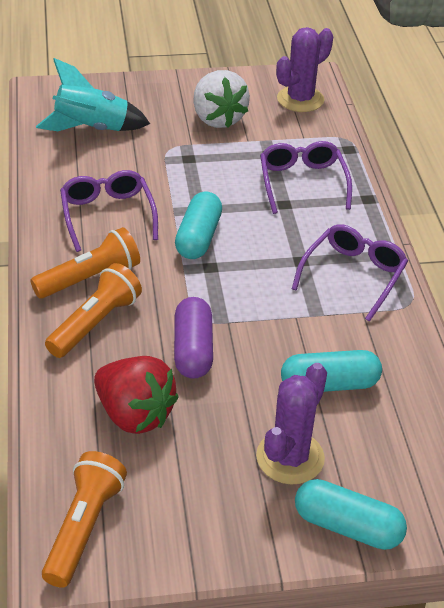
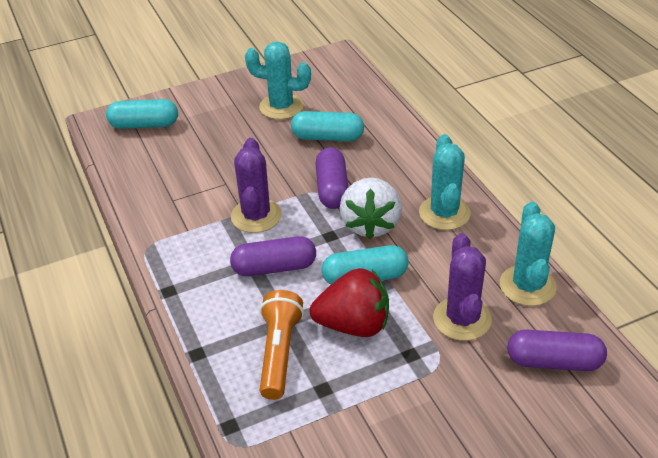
orange flashlight: 3 -> 1
purple capsule: 1 -> 3
purple glasses: 3 -> 0
turquoise cactus: 0 -> 3
turquoise rocket: 1 -> 0

